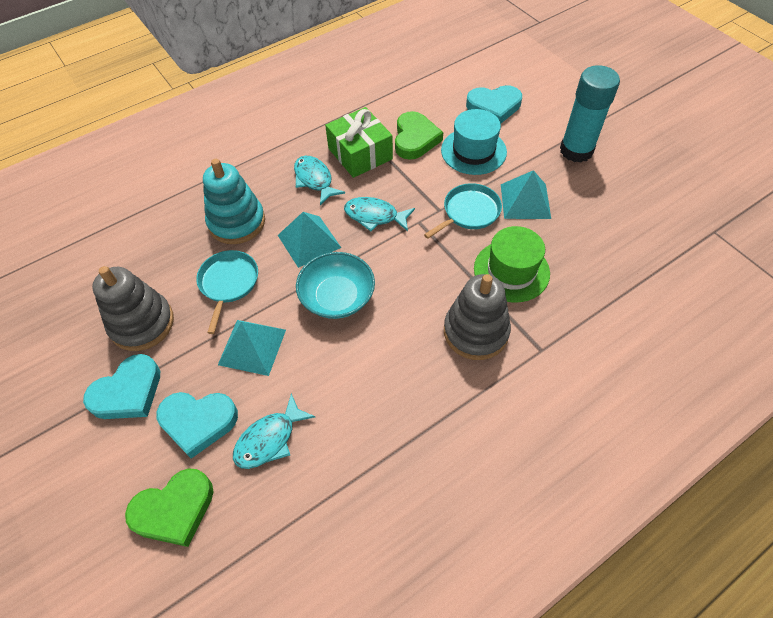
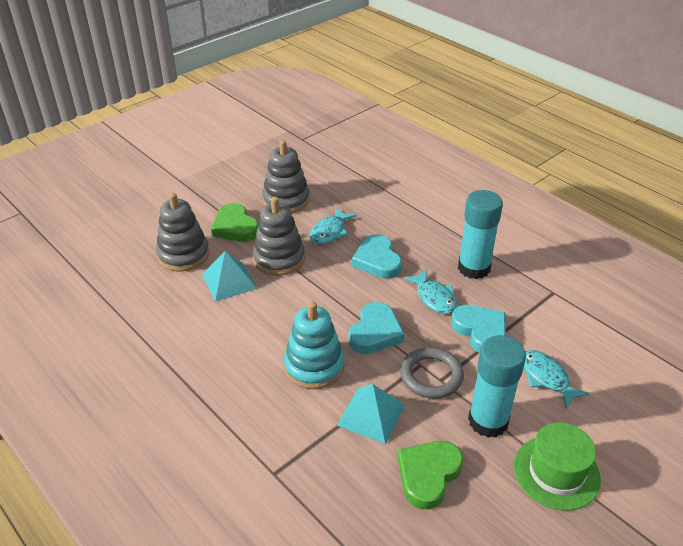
green gift: 1 -> 0
grey ring: 0 -> 1
grey stacking toy: 2 -> 3
turquoise bowl: 1 -> 0
turquoise glue stick: 1 -> 2
turquoise hat: 1 -> 0
turquoise pan: 2 -> 0
turquoise pyramid: 3 -> 2

